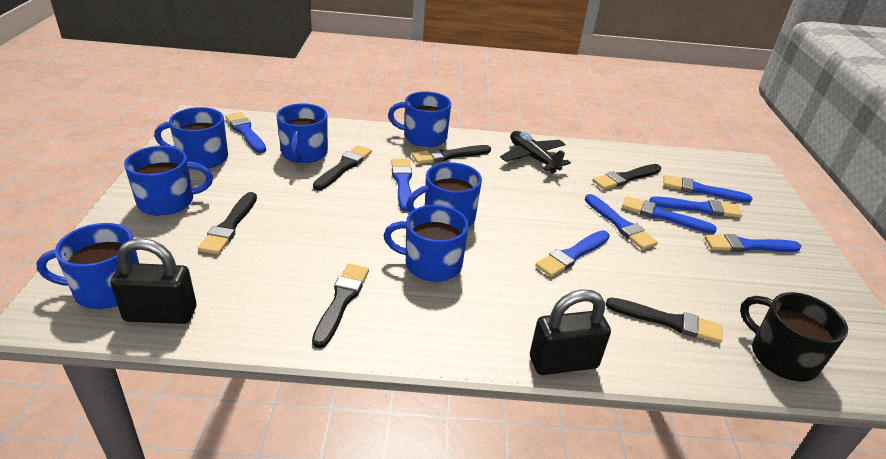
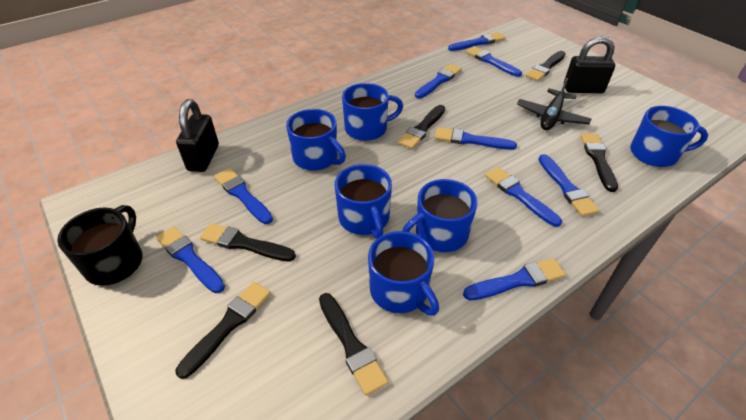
blue brush: 8 -> 9
blue mug: 7 -> 6

